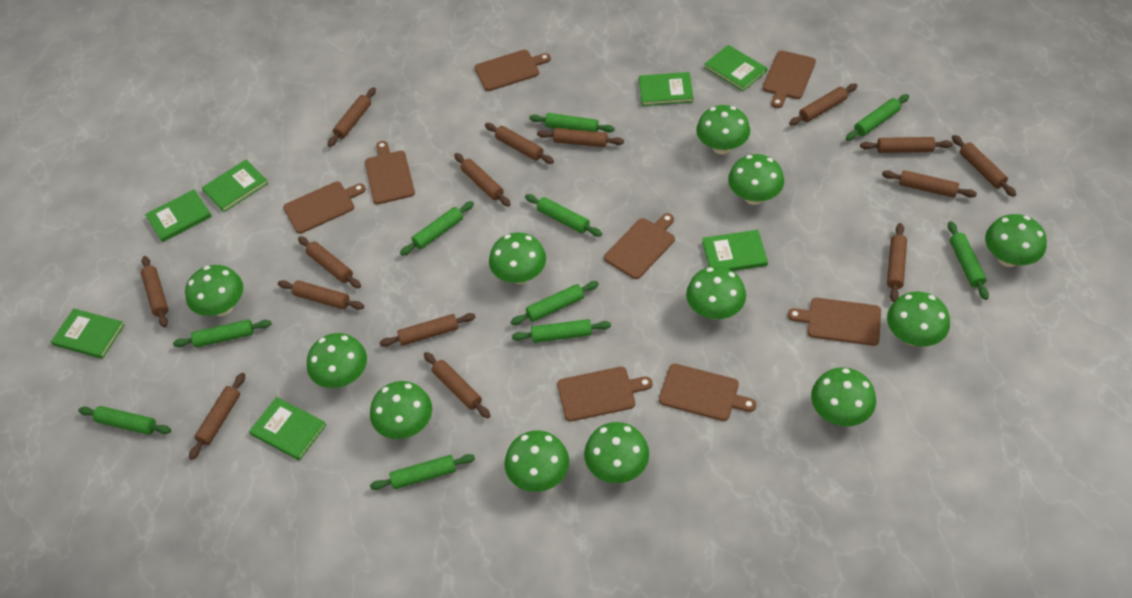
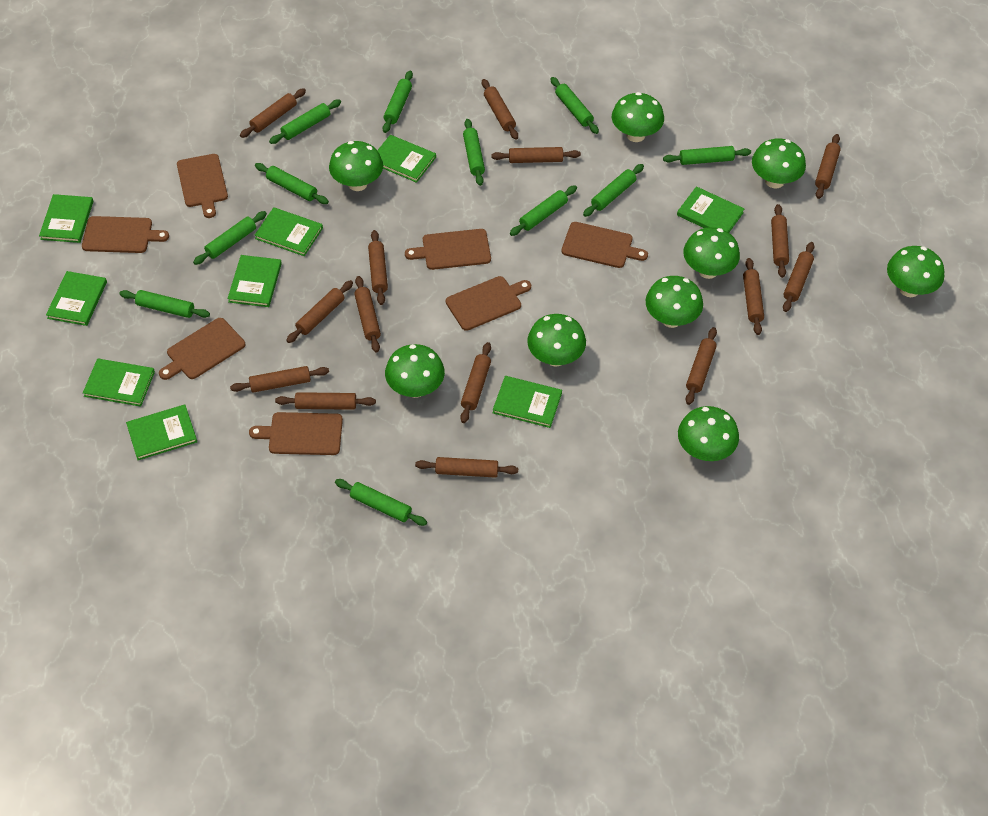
brown cutting board: 8 -> 7
green book: 7 -> 9
green mushroom: 12 -> 9
green rolling pin: 10 -> 11

